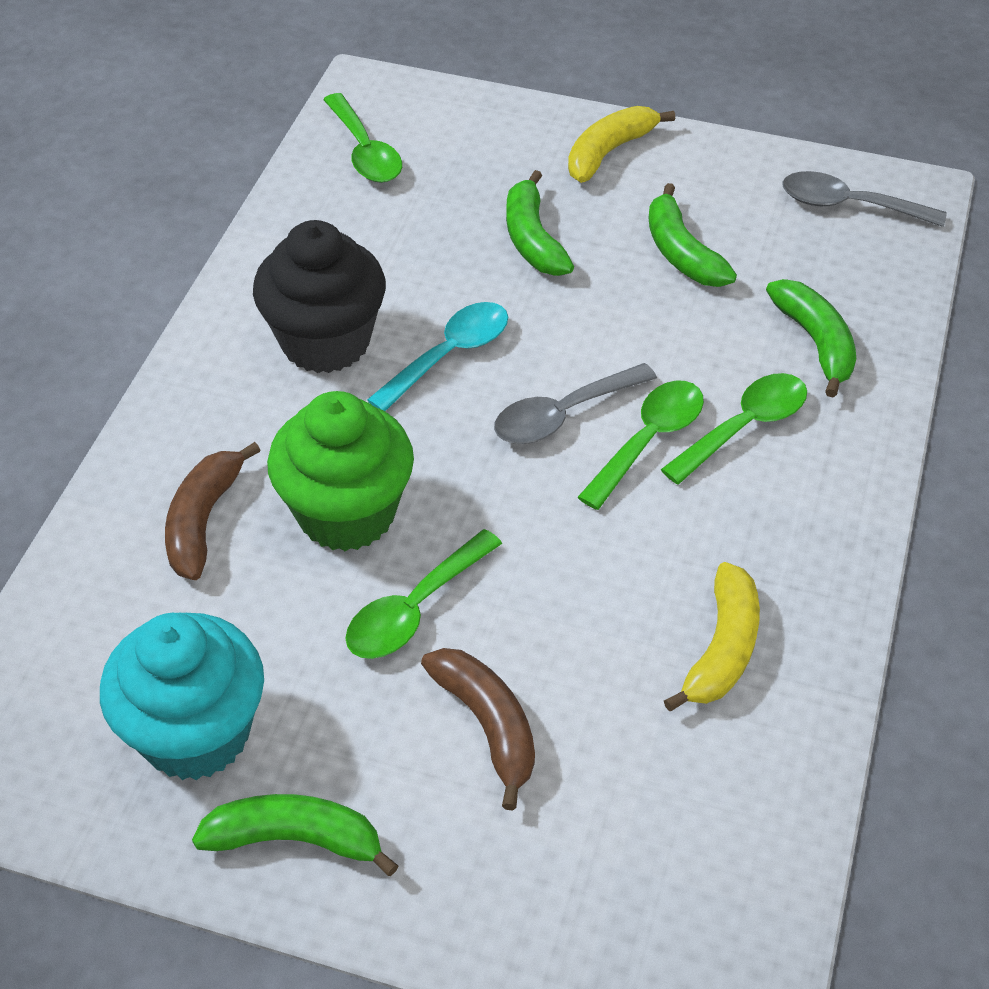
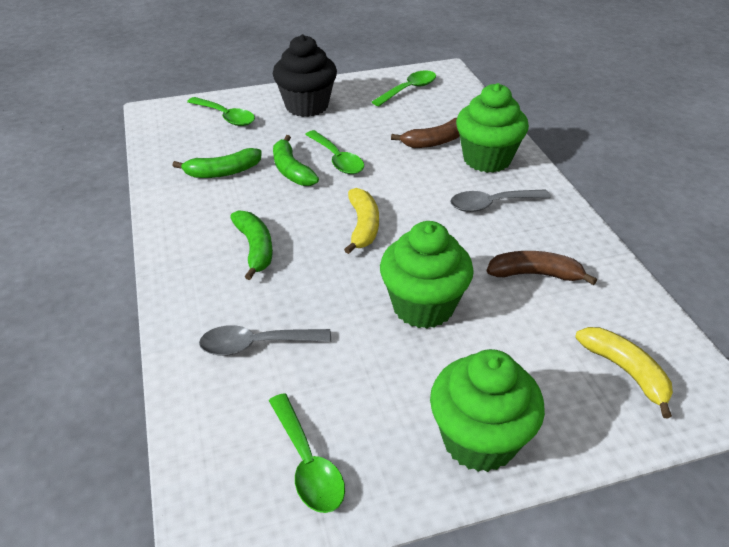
green banana: 4 -> 3
green cupcake: 1 -> 3
turquoise cupcake: 1 -> 0
turquoise spoon: 1 -> 0

